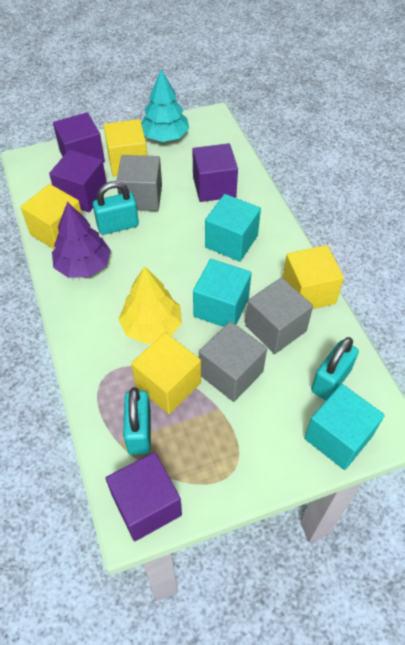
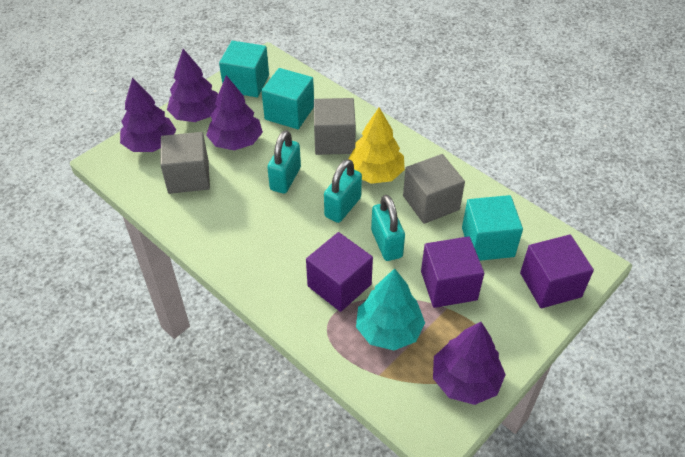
purple cube: 4 -> 3
purple tree: 1 -> 4
yellow cube: 4 -> 0

